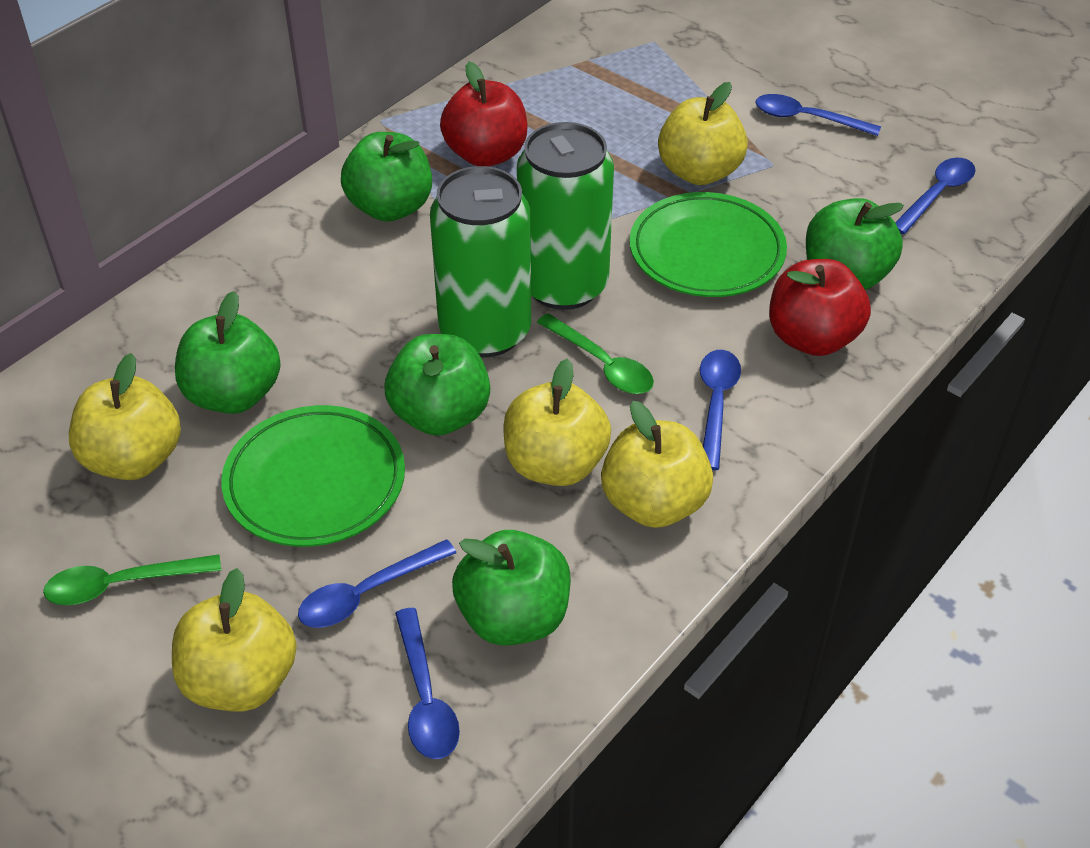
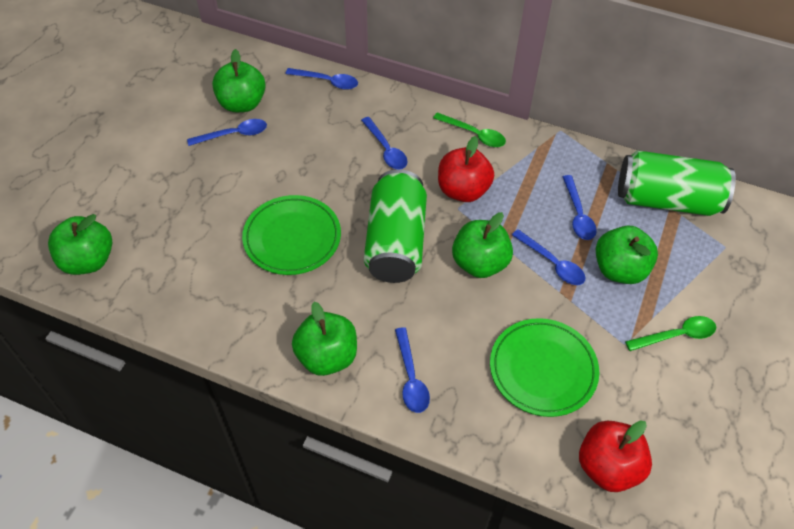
blue spoon: 5 -> 6
yellow apple: 5 -> 0

